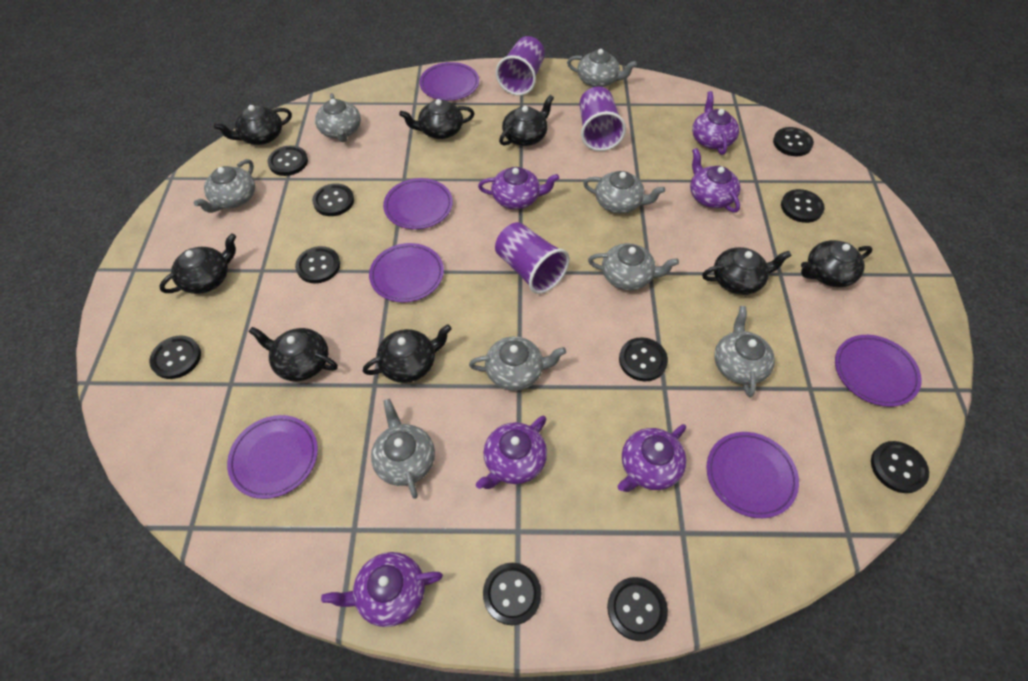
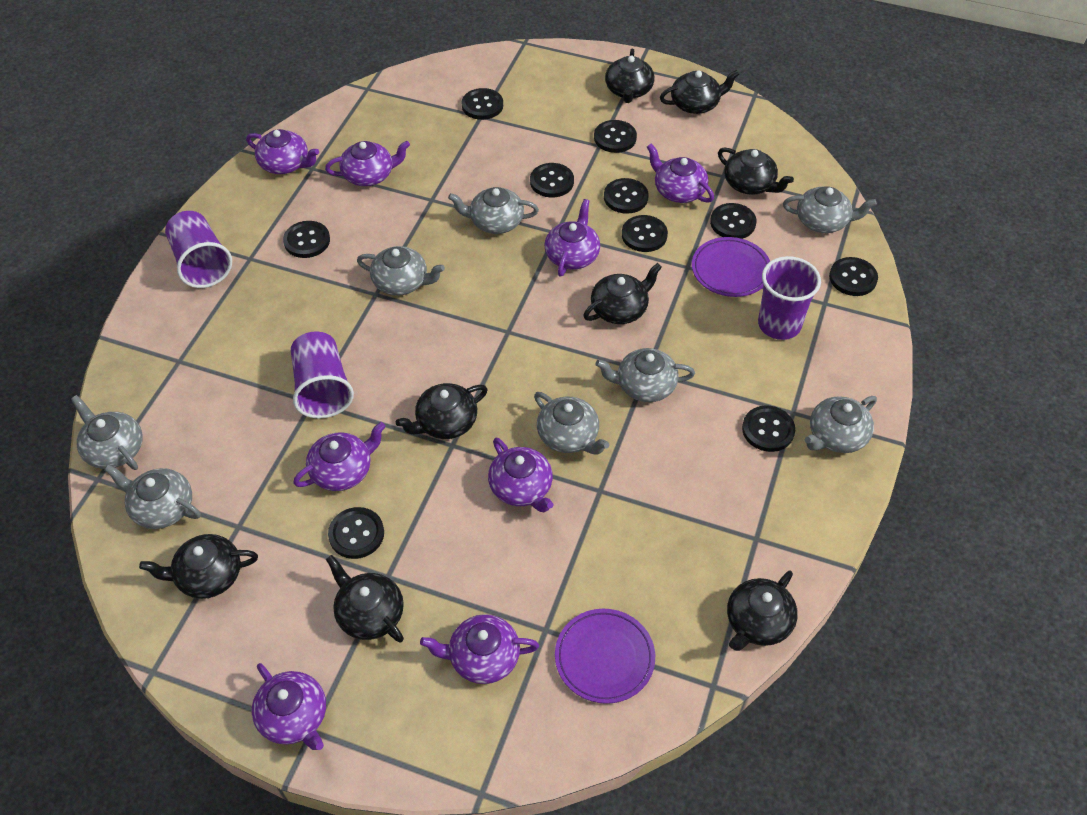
purple plate: 6 -> 2
purple teapot: 6 -> 8

